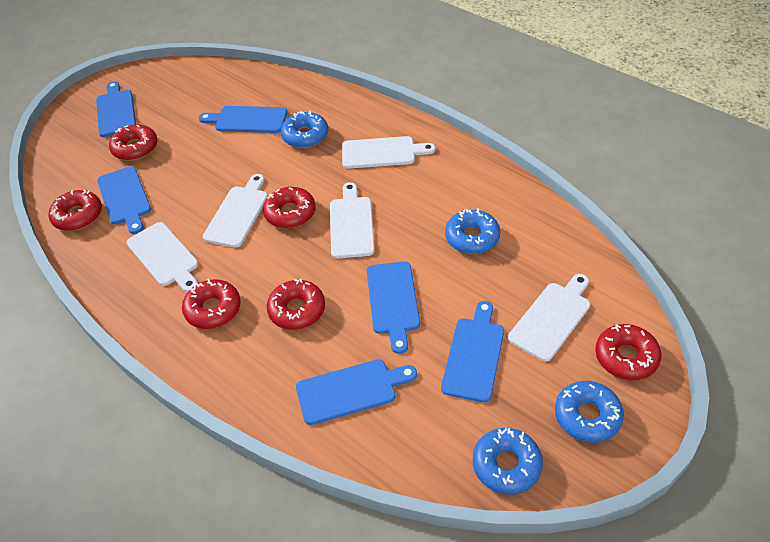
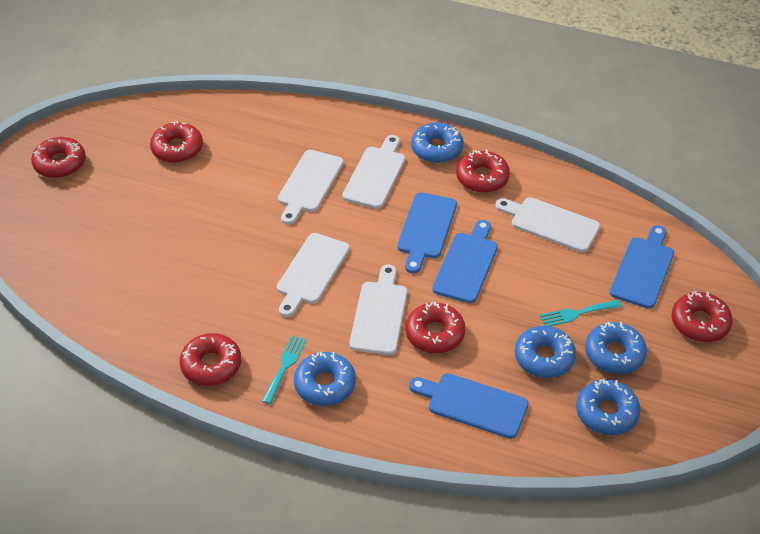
blue cutting board: 6 -> 4
blue donut: 4 -> 5
turquoise fork: 0 -> 2

